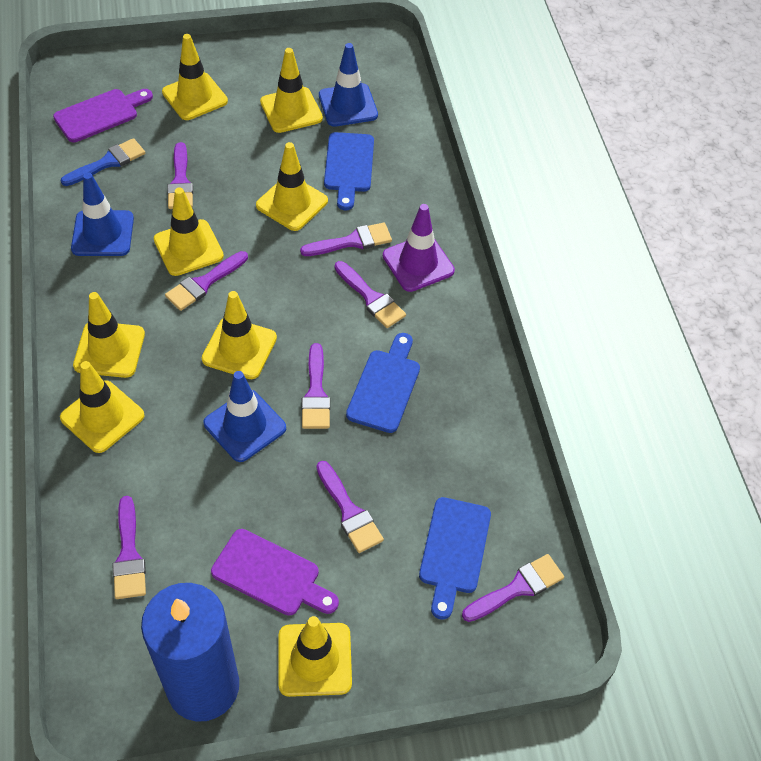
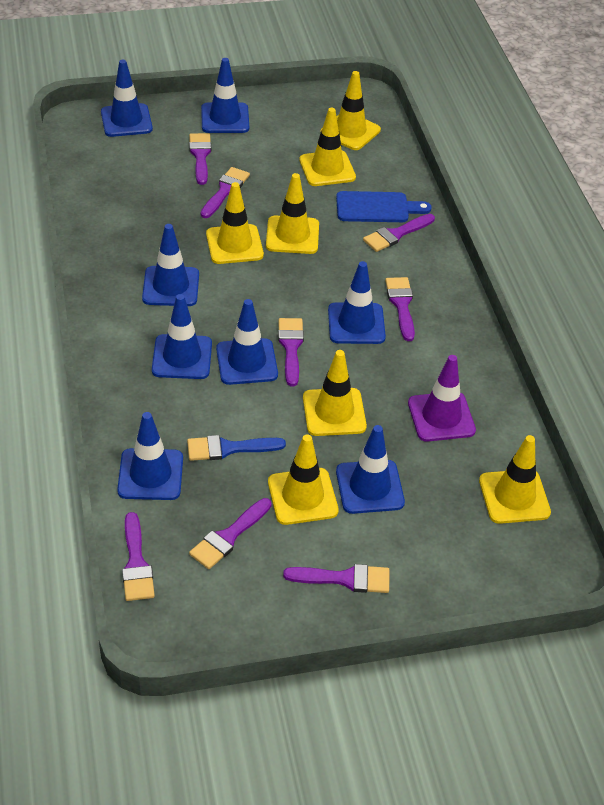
blue candle: 1 -> 0
blue cutting board: 3 -> 1
blue traffic cone: 3 -> 8
purple cutting board: 2 -> 0
yellow traffic cone: 8 -> 7

